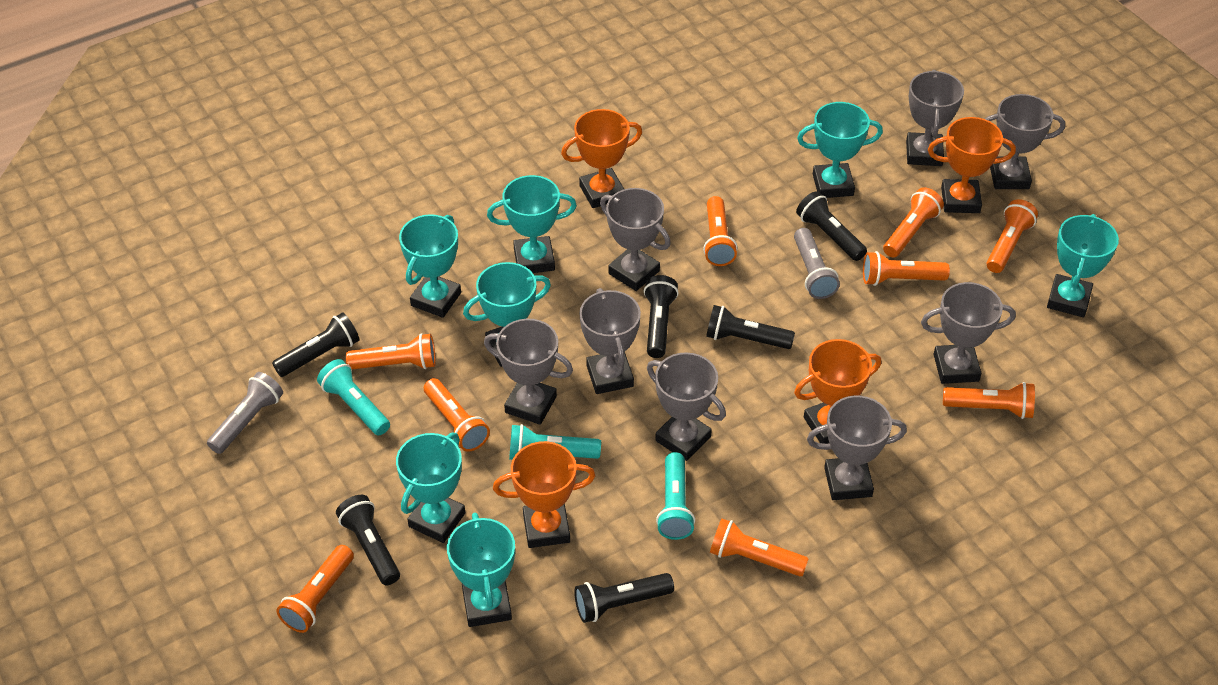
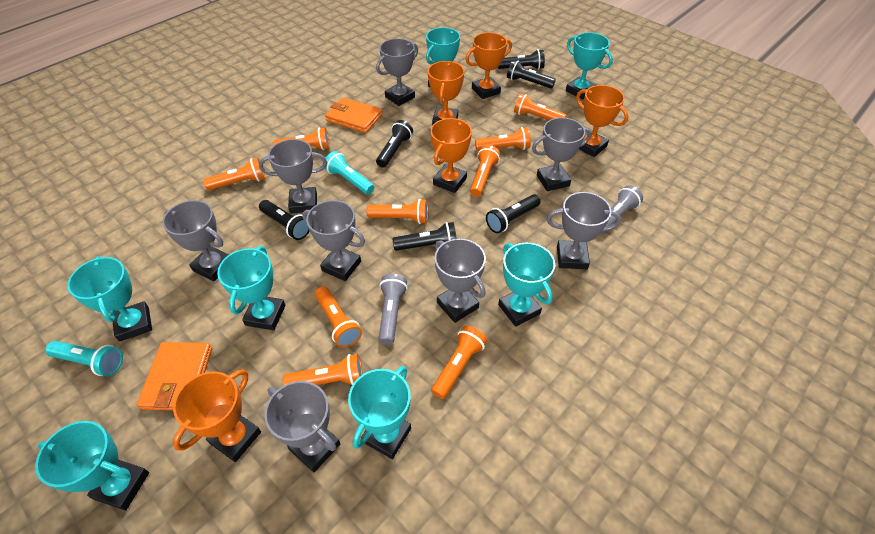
orange trophy: 4 -> 5
orange wallet: 0 -> 2
turquoise flashlight: 3 -> 2

